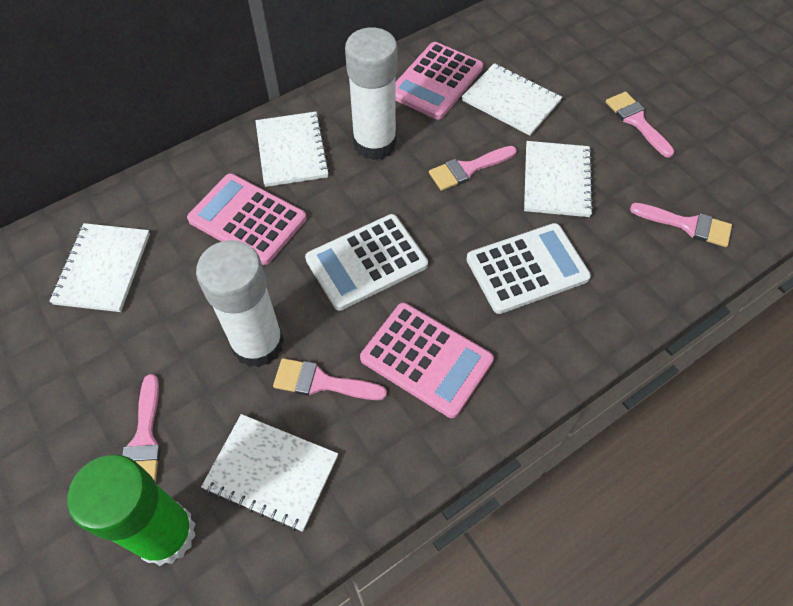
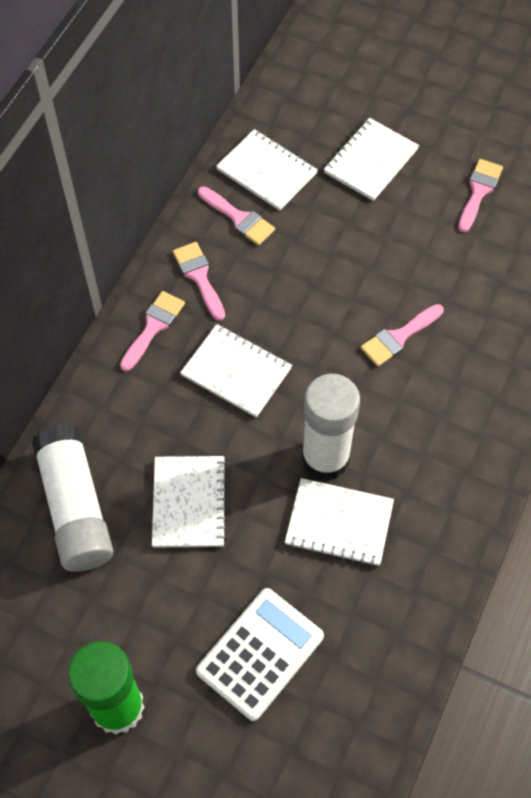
pink calculator: 3 -> 0
white calculator: 2 -> 1

